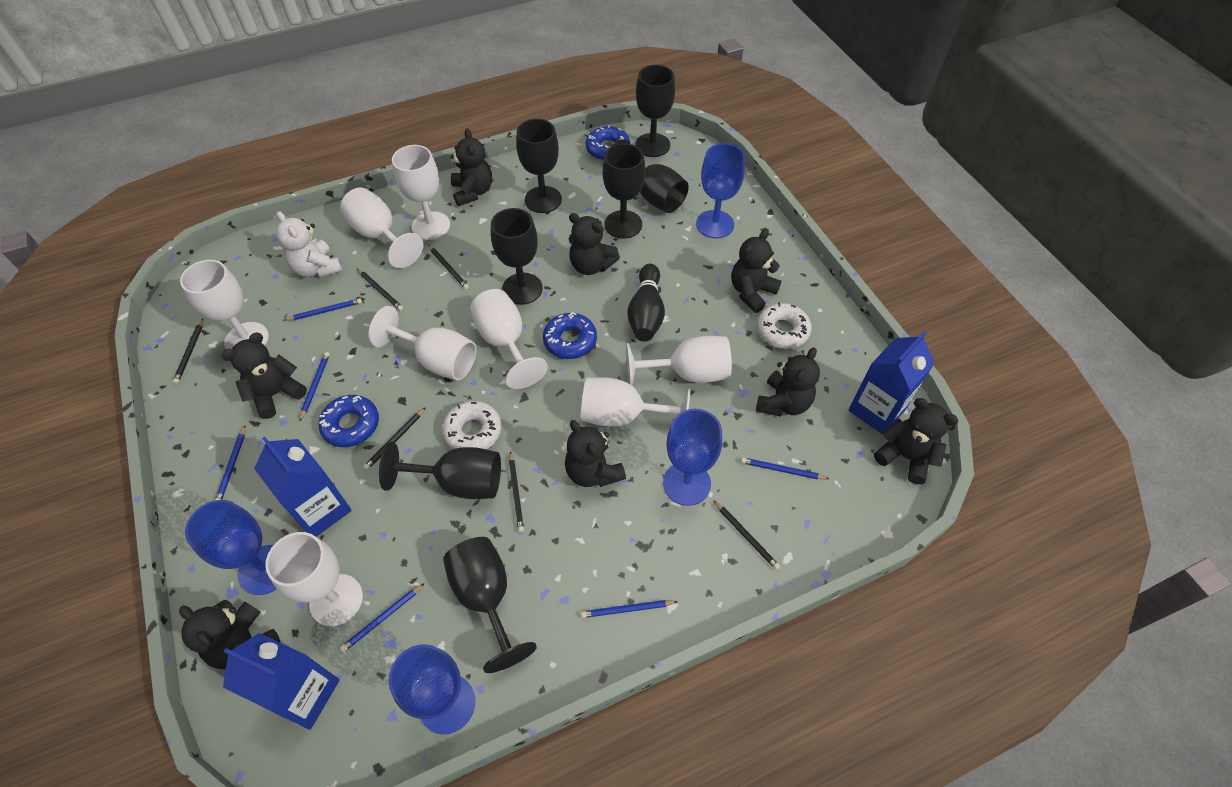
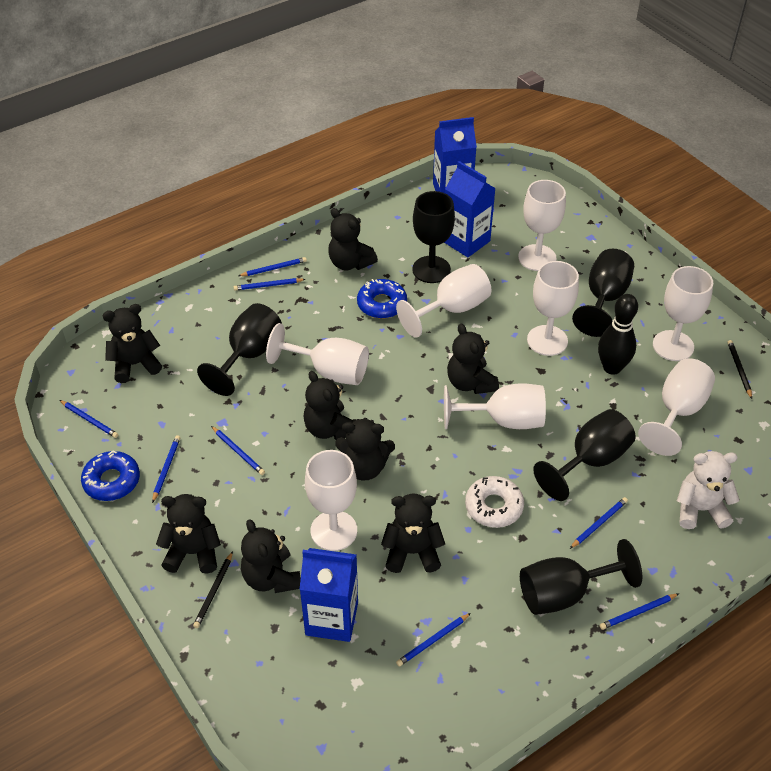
black goblet: 7 -> 5
black pencil: 6 -> 2
blue donut: 3 -> 2
blue goblet: 4 -> 0
blue pencil: 6 -> 8
white donut: 2 -> 1

